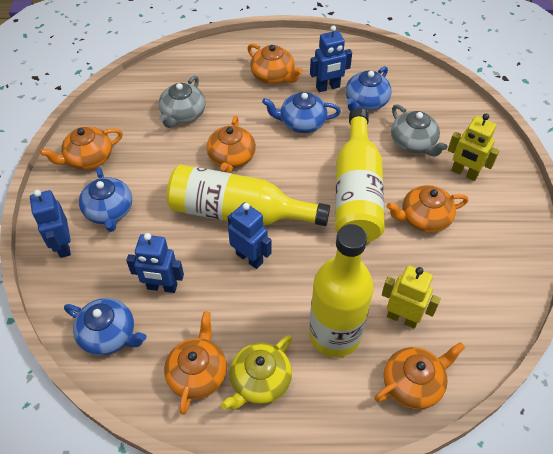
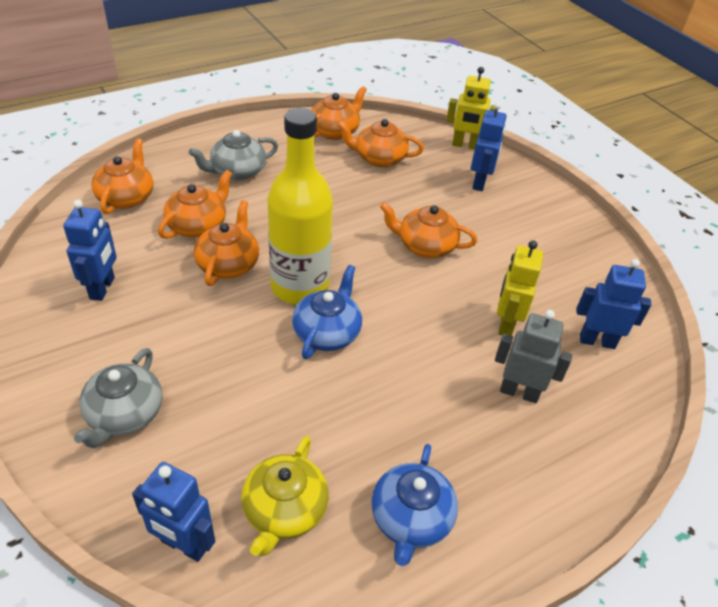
blue teapot: 4 -> 2
grey robot: 0 -> 1
yellow bottle: 3 -> 1

